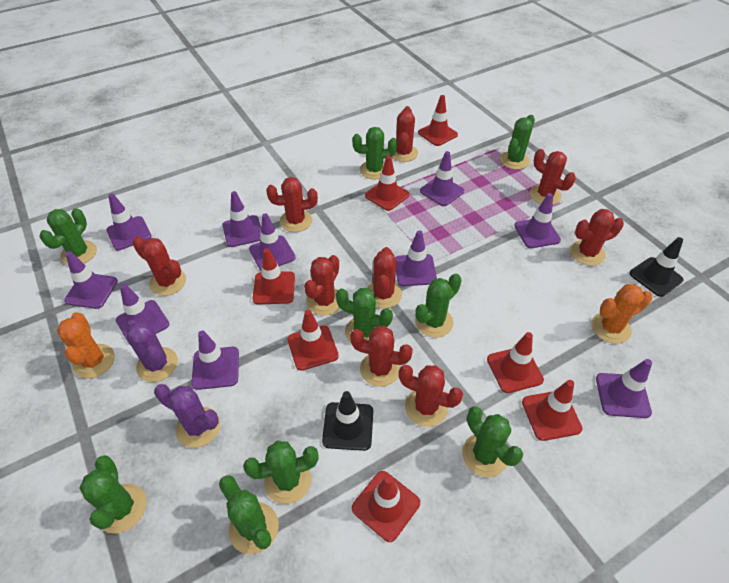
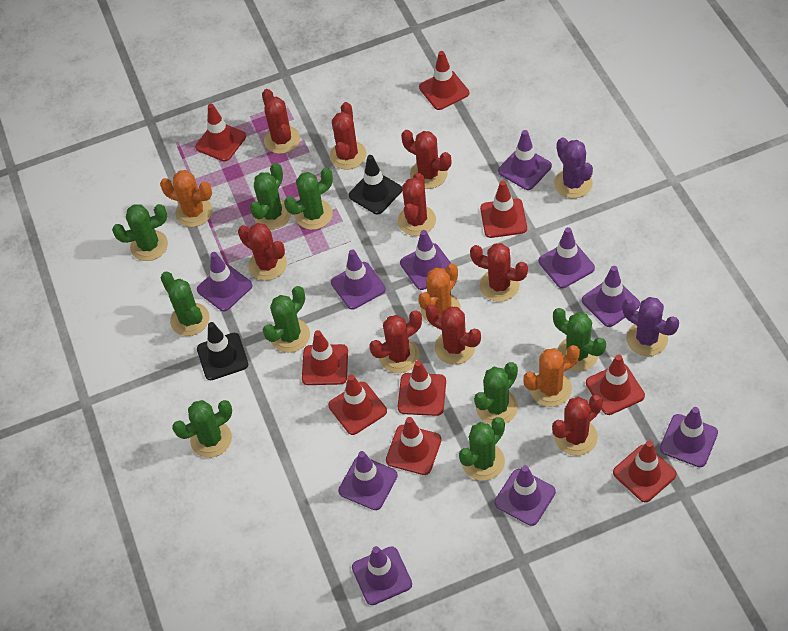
orange cactus: 2 -> 3
red traffic cone: 7 -> 9

